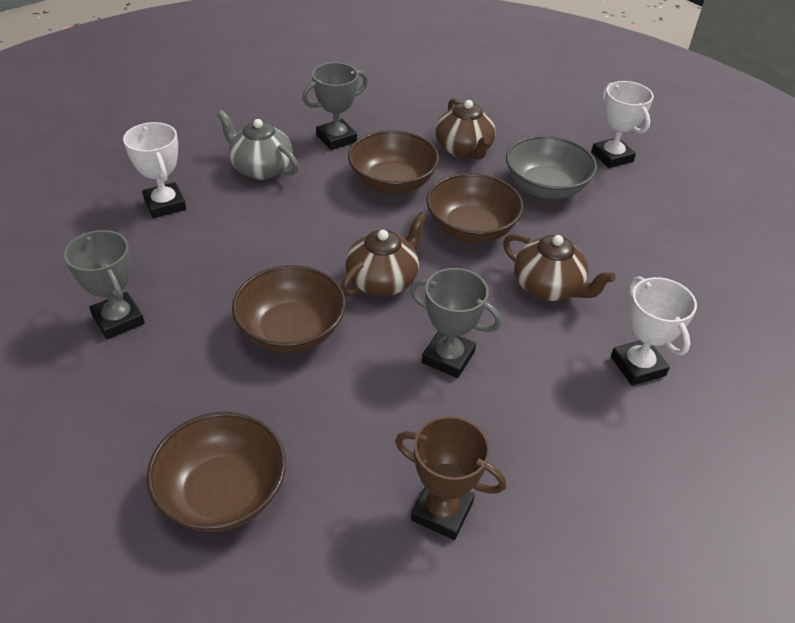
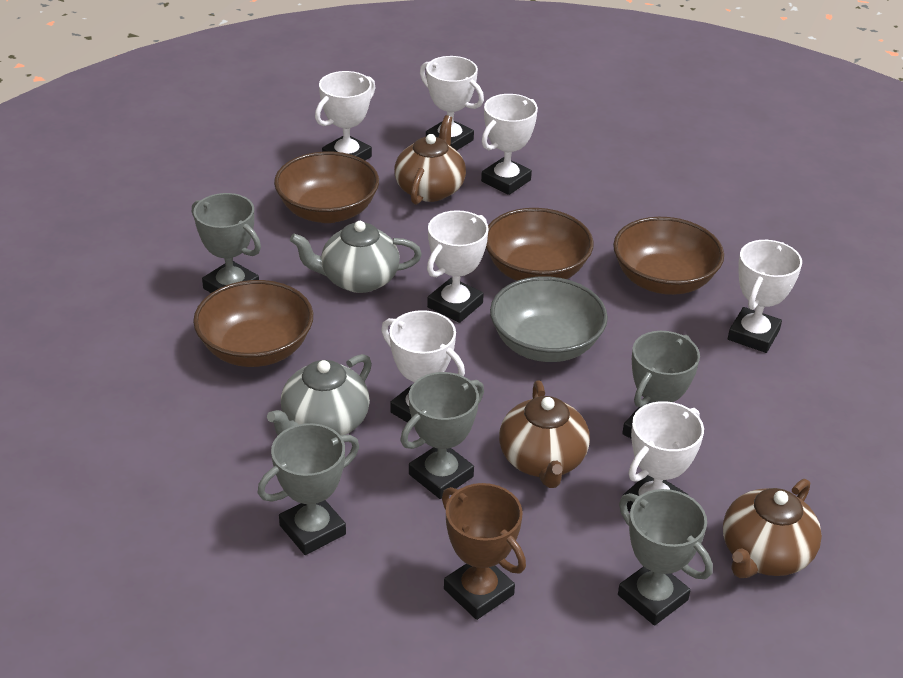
grey teapot: 1 -> 2
grey trophy: 3 -> 5
white trophy: 3 -> 7

